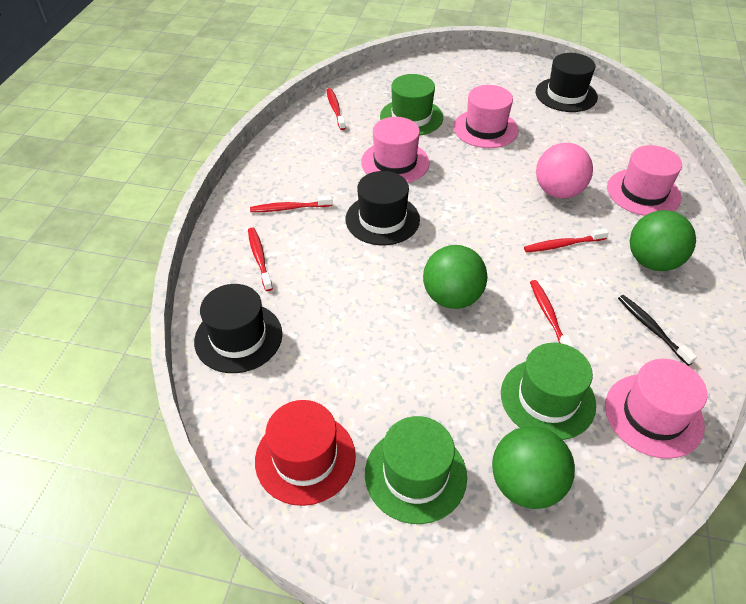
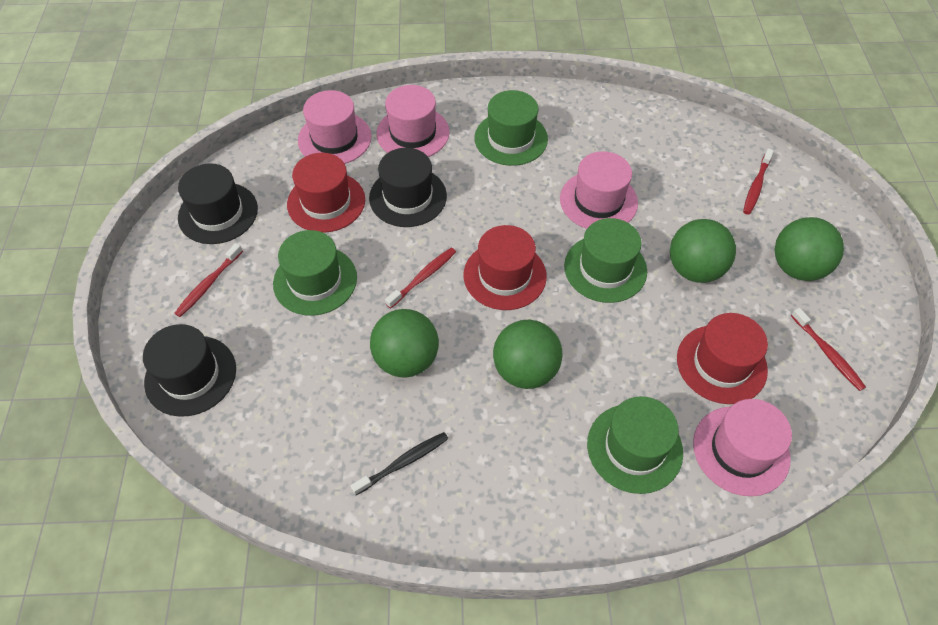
green ball: 3 -> 4
green hat: 3 -> 4
pink ball: 1 -> 0
red hat: 1 -> 3
red toothbrush: 5 -> 4

